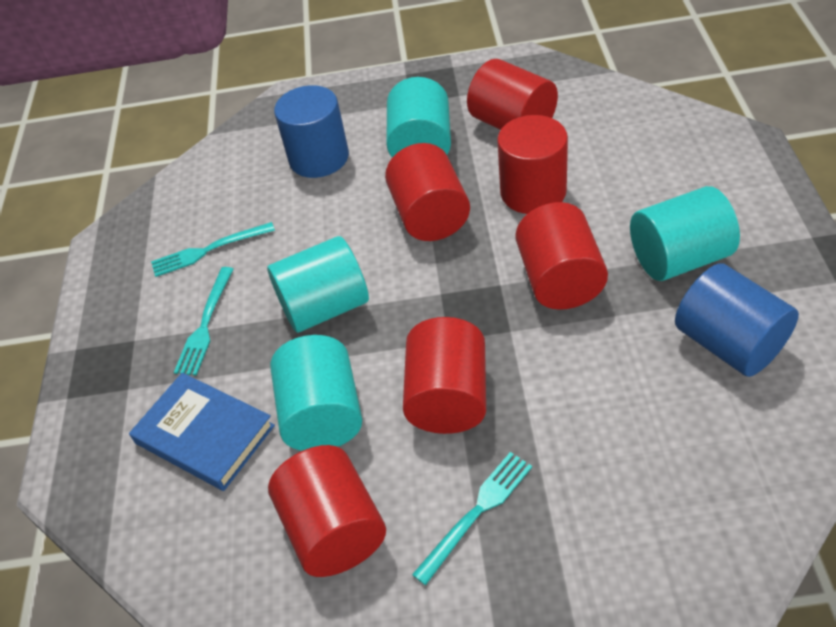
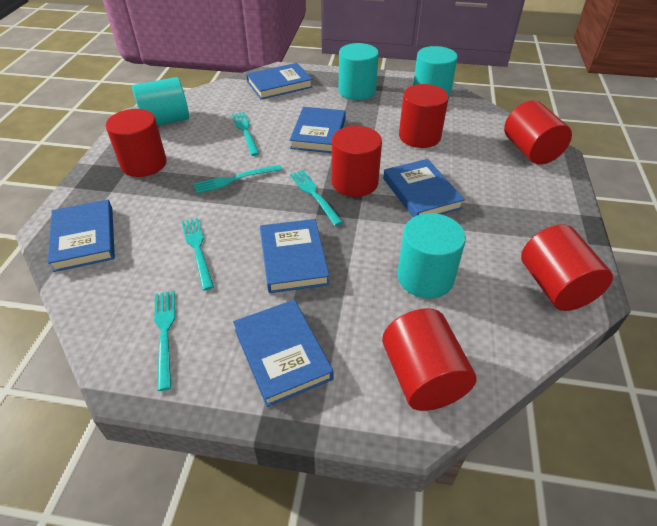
blue book: 1 -> 6
blue cylinder: 2 -> 0
turquoise fork: 3 -> 5

